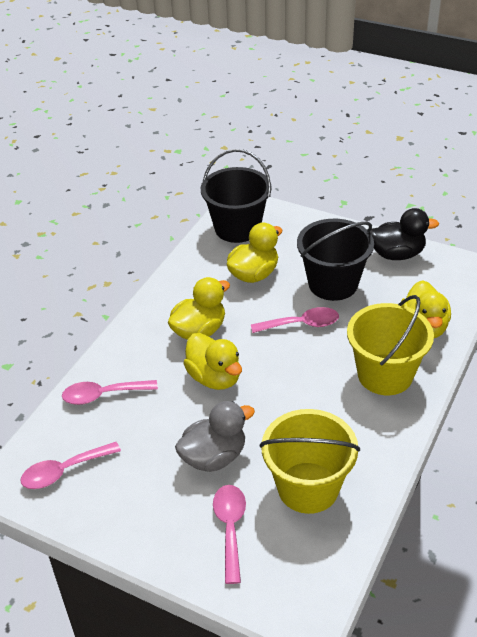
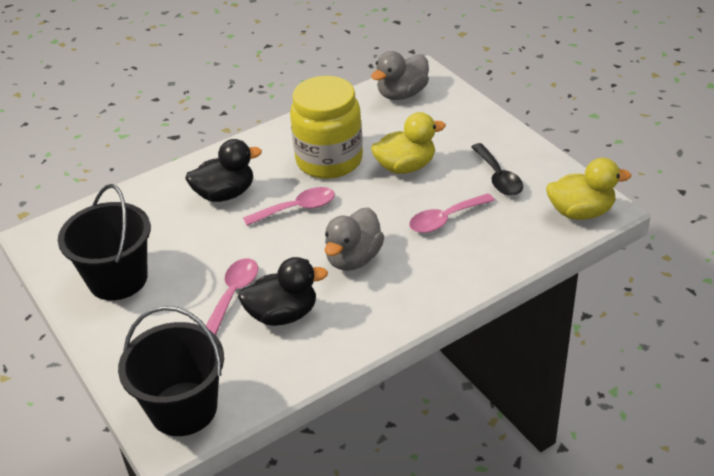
black duck: 1 -> 2
black spoon: 0 -> 1
grey duck: 1 -> 2
pink spoon: 4 -> 3
yellow bucket: 2 -> 0
yellow duck: 4 -> 2
yellow jar: 0 -> 1

